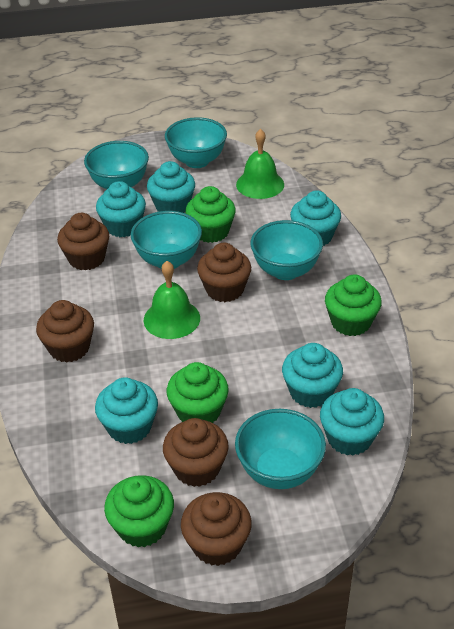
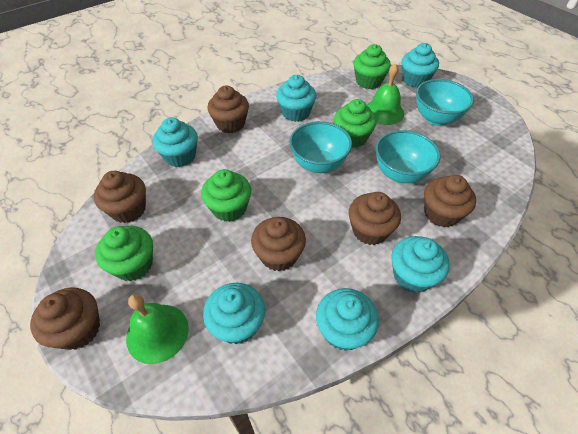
brown cupcake: 5 -> 6
turquoise bowl: 5 -> 3

